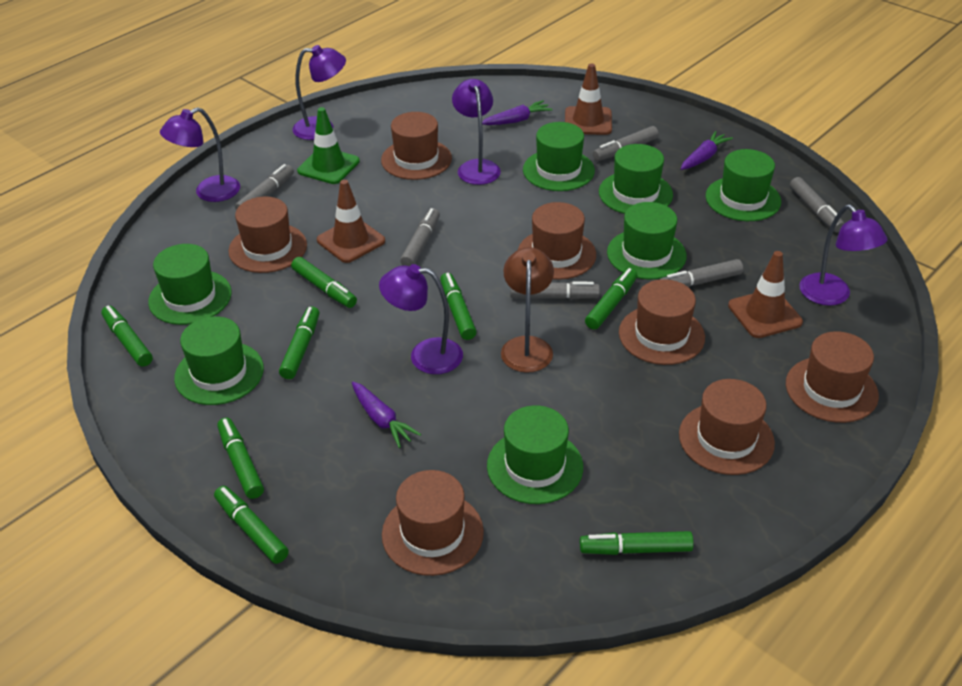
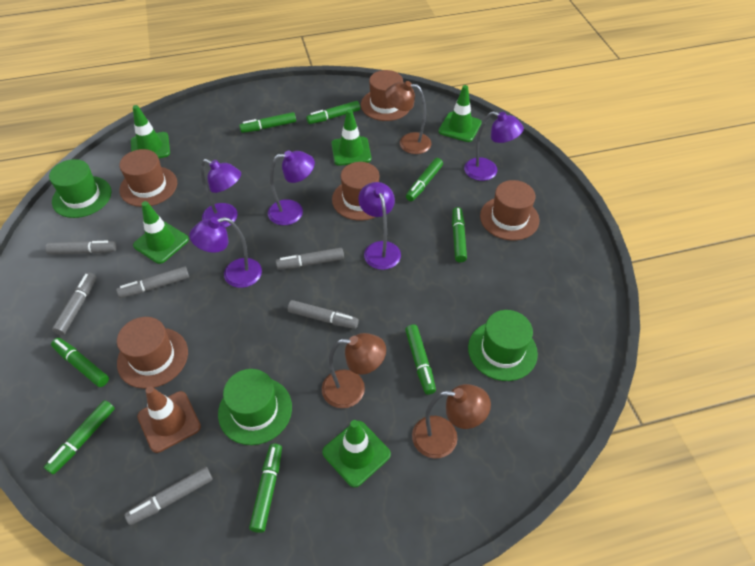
brown hat: 7 -> 5
brown lamp: 1 -> 3
brown traffic cone: 3 -> 1
green hat: 7 -> 3
green traffic cone: 1 -> 5
purple carrot: 3 -> 0

